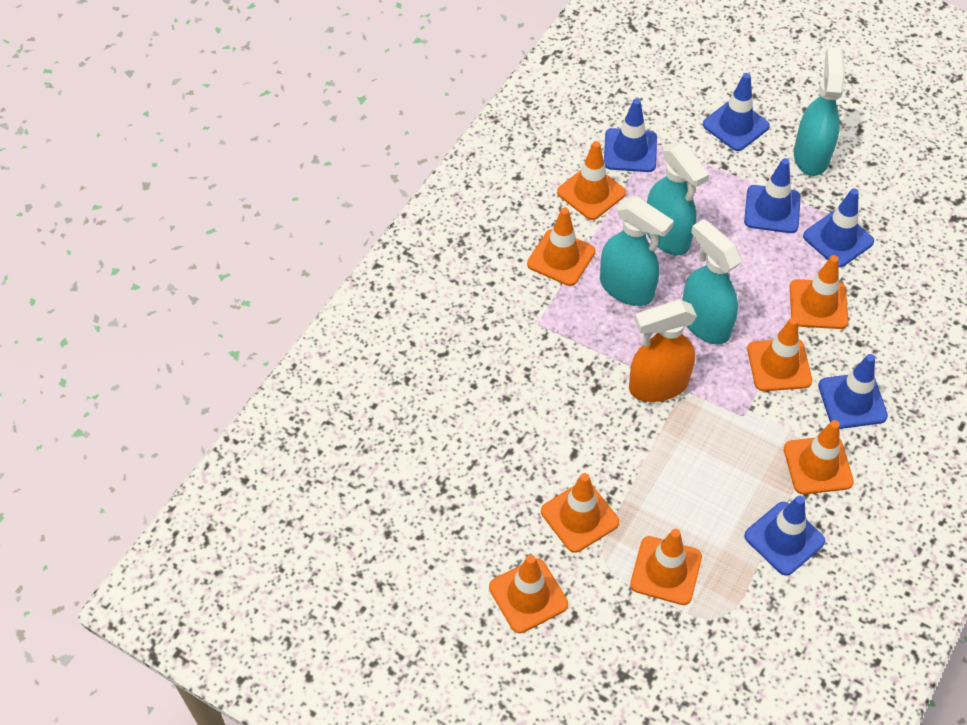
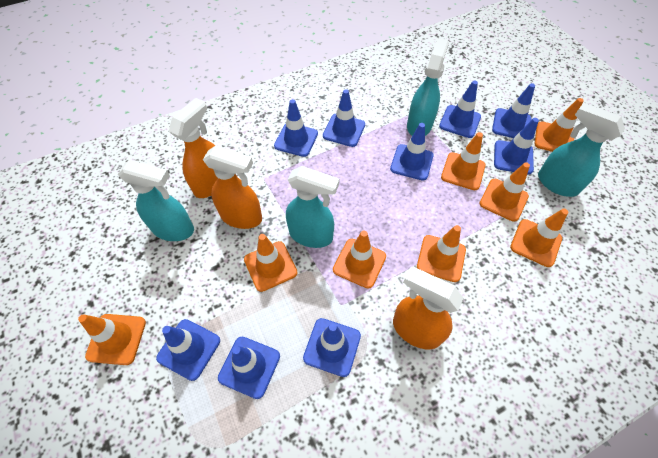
blue traffic cone: 6 -> 9
orange spray bottle: 1 -> 3

